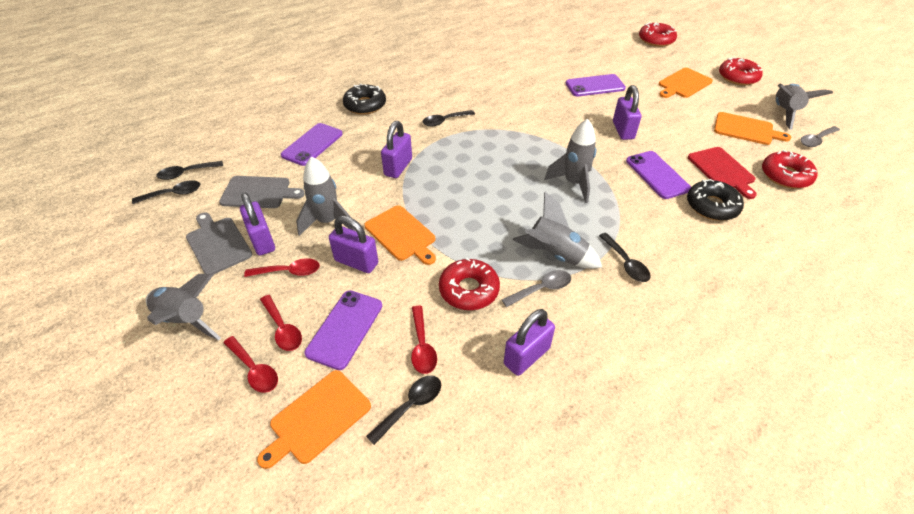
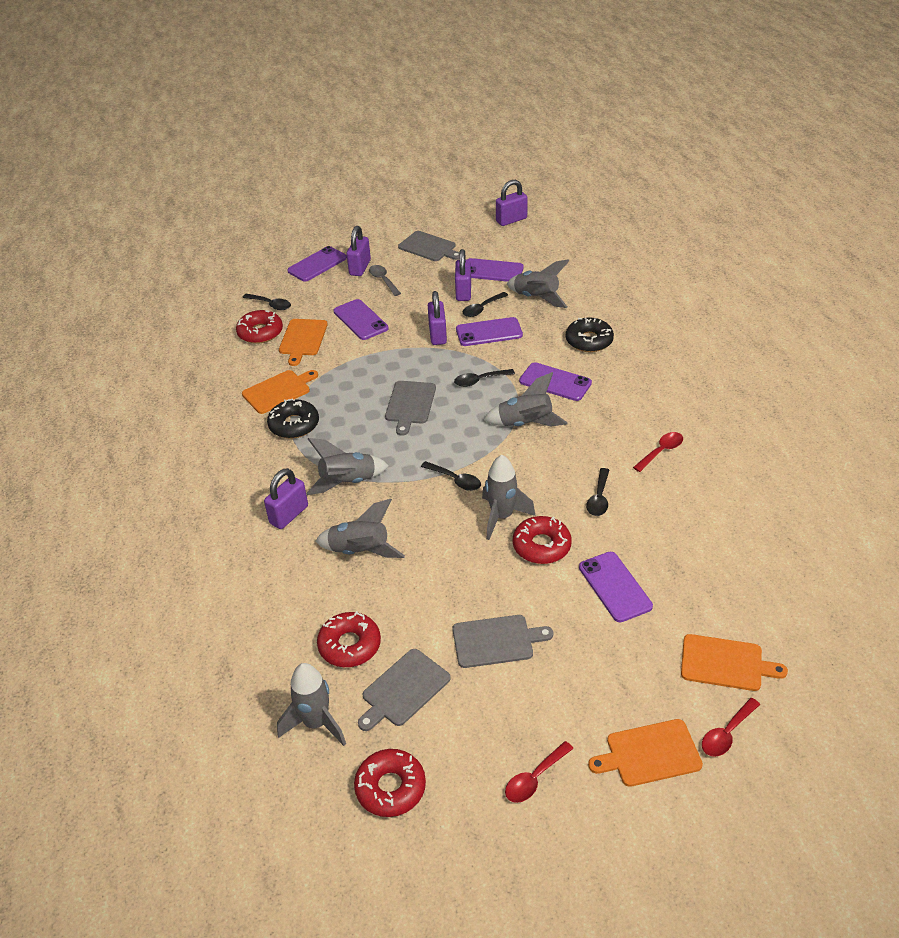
grey cutting board: 2 -> 4
grey rocket: 5 -> 6
grey spoon: 2 -> 1
purple phone: 4 -> 6
red cutting board: 1 -> 0
red spoon: 4 -> 3

